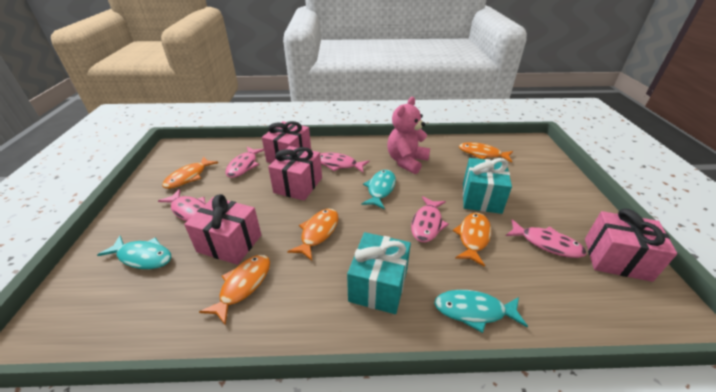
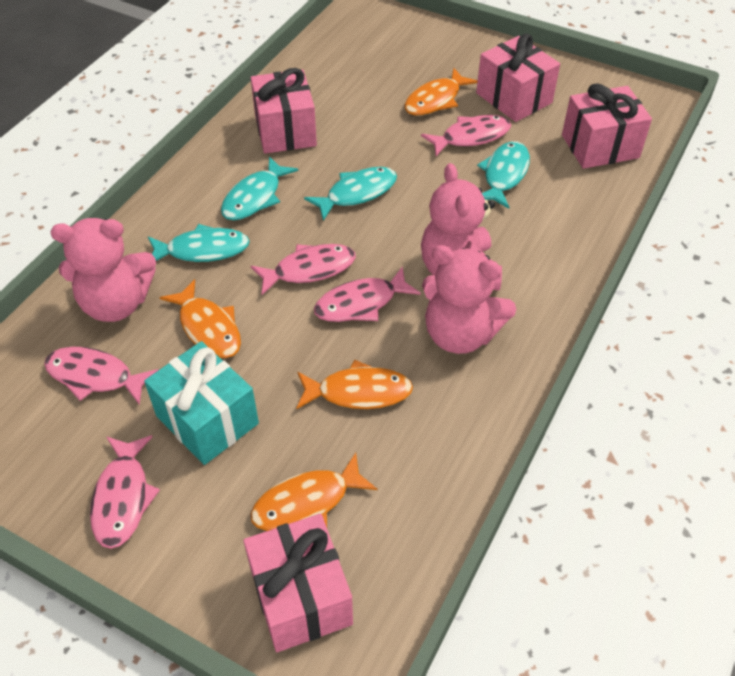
orange fish: 5 -> 4
pink teddy bear: 1 -> 3
turquoise fish: 3 -> 4
turquoise gift: 2 -> 1

